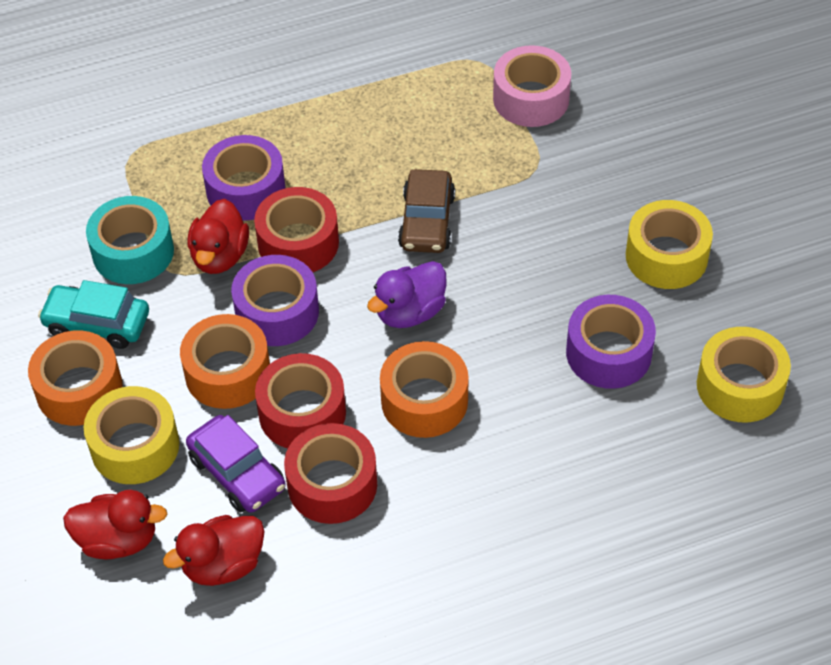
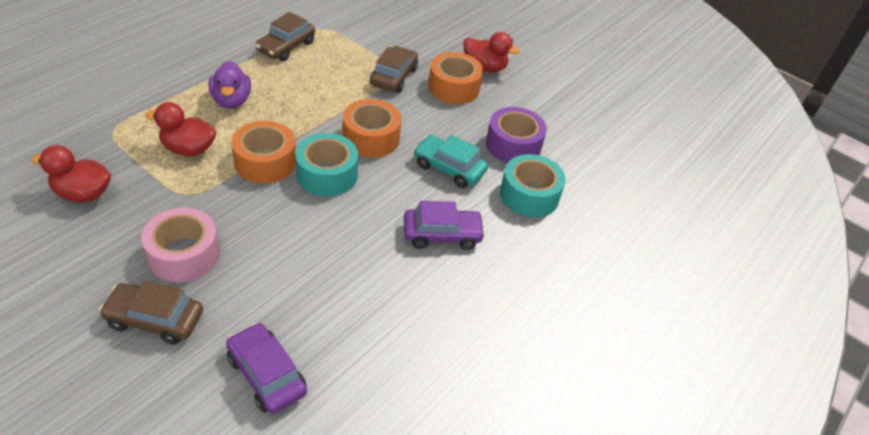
brown car: 1 -> 3
purple car: 1 -> 2
purple tape: 3 -> 1
red tape: 3 -> 0
turquoise tape: 1 -> 2
yellow tape: 3 -> 0

